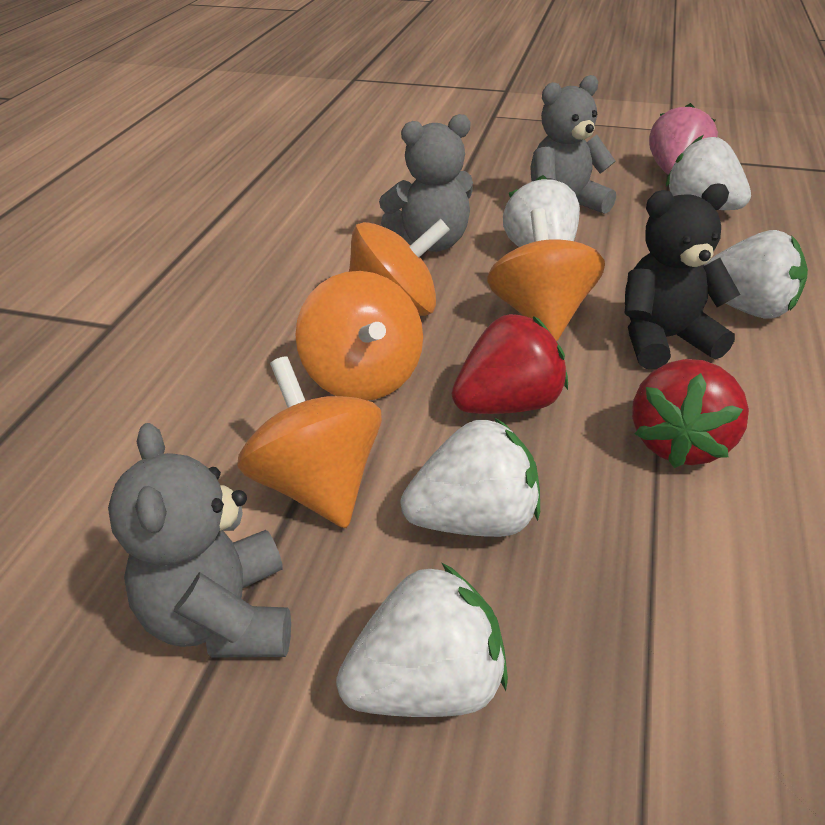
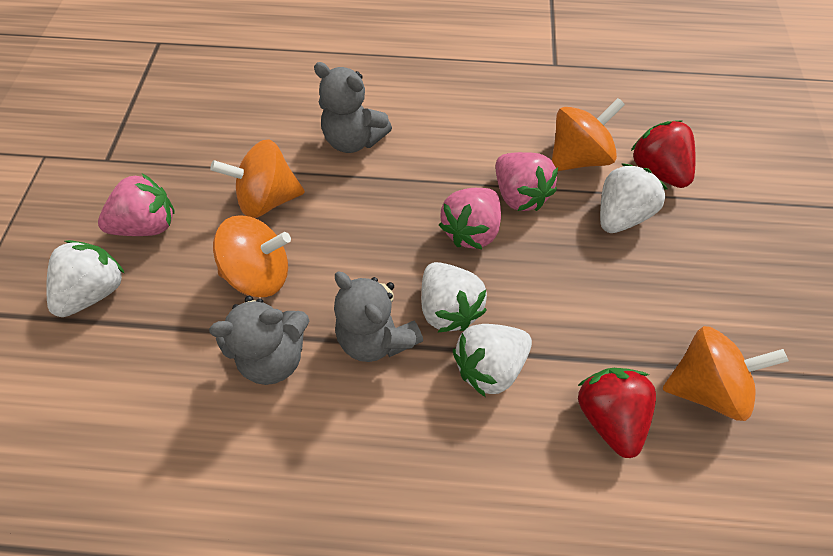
black teddy bear: 1 -> 0
pink strawberry: 1 -> 3
white strawberry: 5 -> 4

